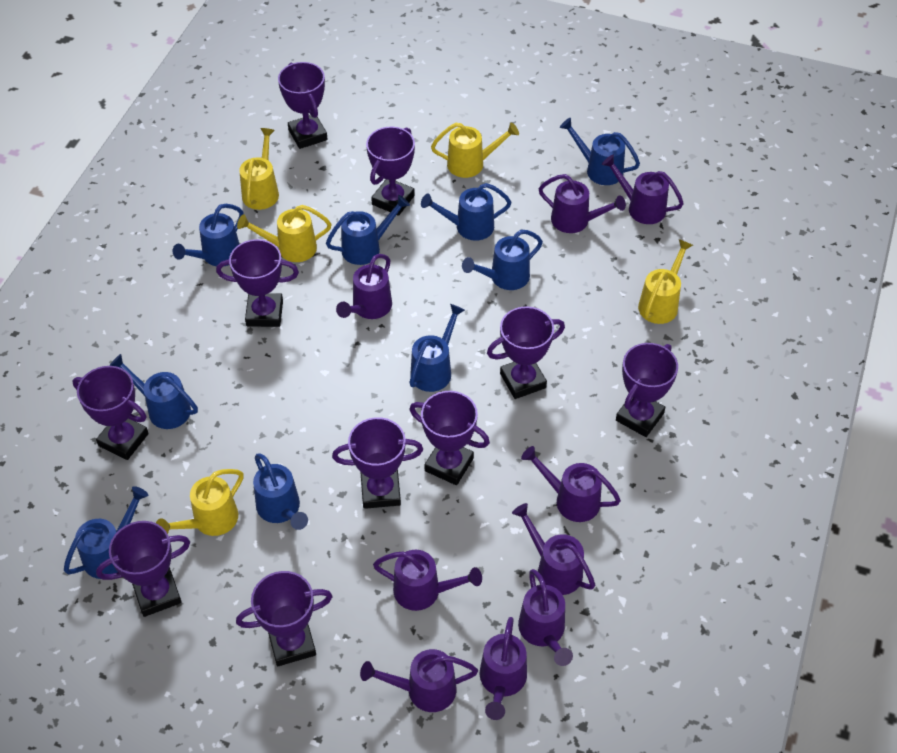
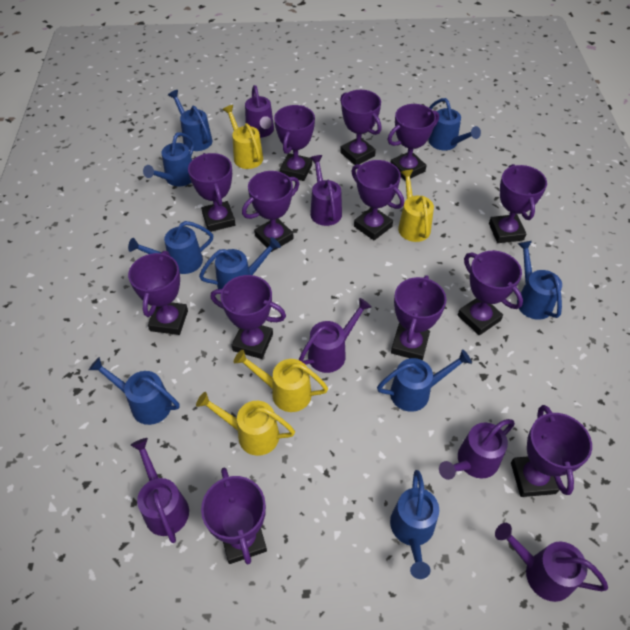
purple trophy: 10 -> 13
purple watering can: 9 -> 6
yellow watering can: 5 -> 4

